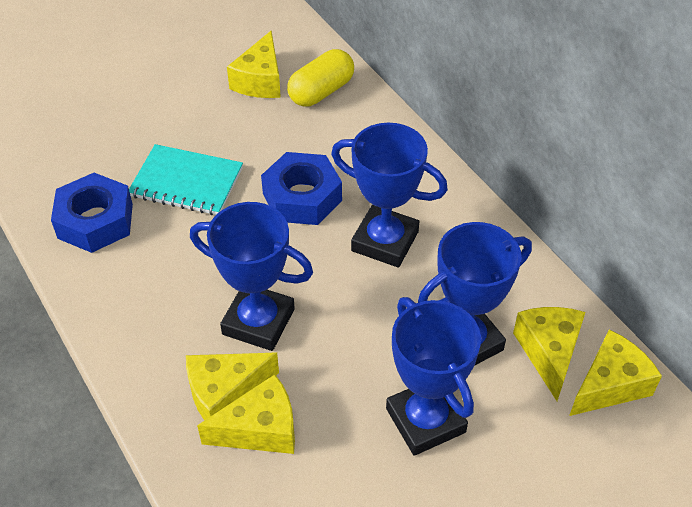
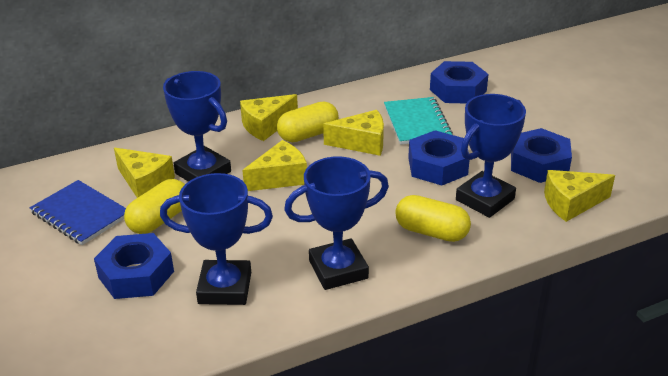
blue notebook: 0 -> 1
blue nut: 2 -> 4
yellow capsule: 1 -> 3

